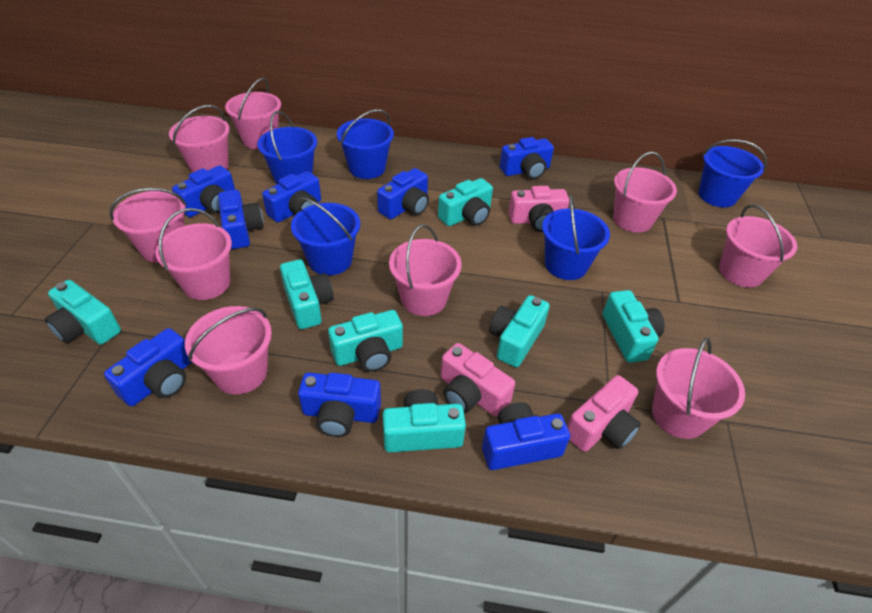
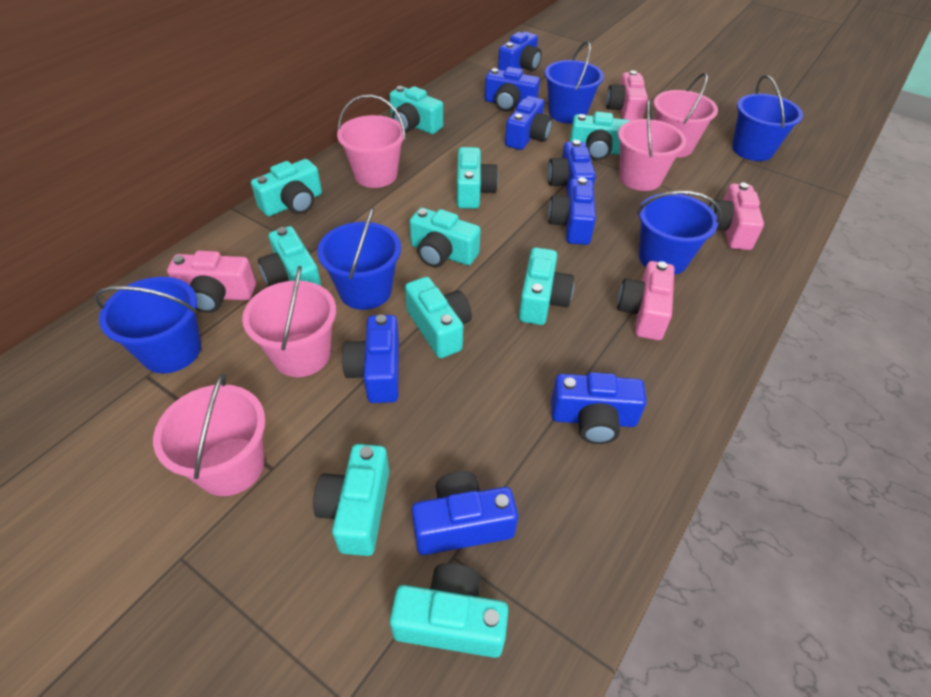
pink bucket: 9 -> 5
pink camera: 3 -> 4
turquoise camera: 7 -> 10

